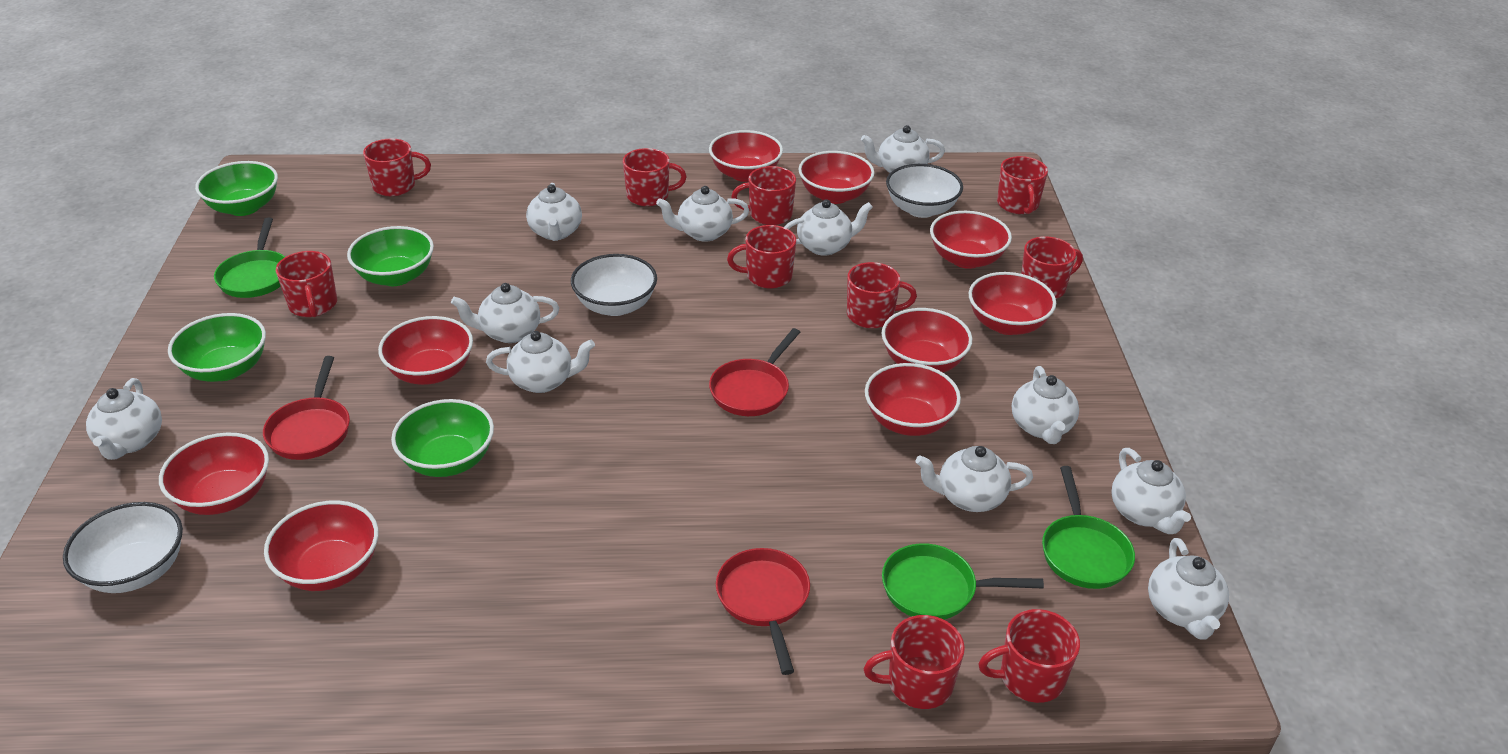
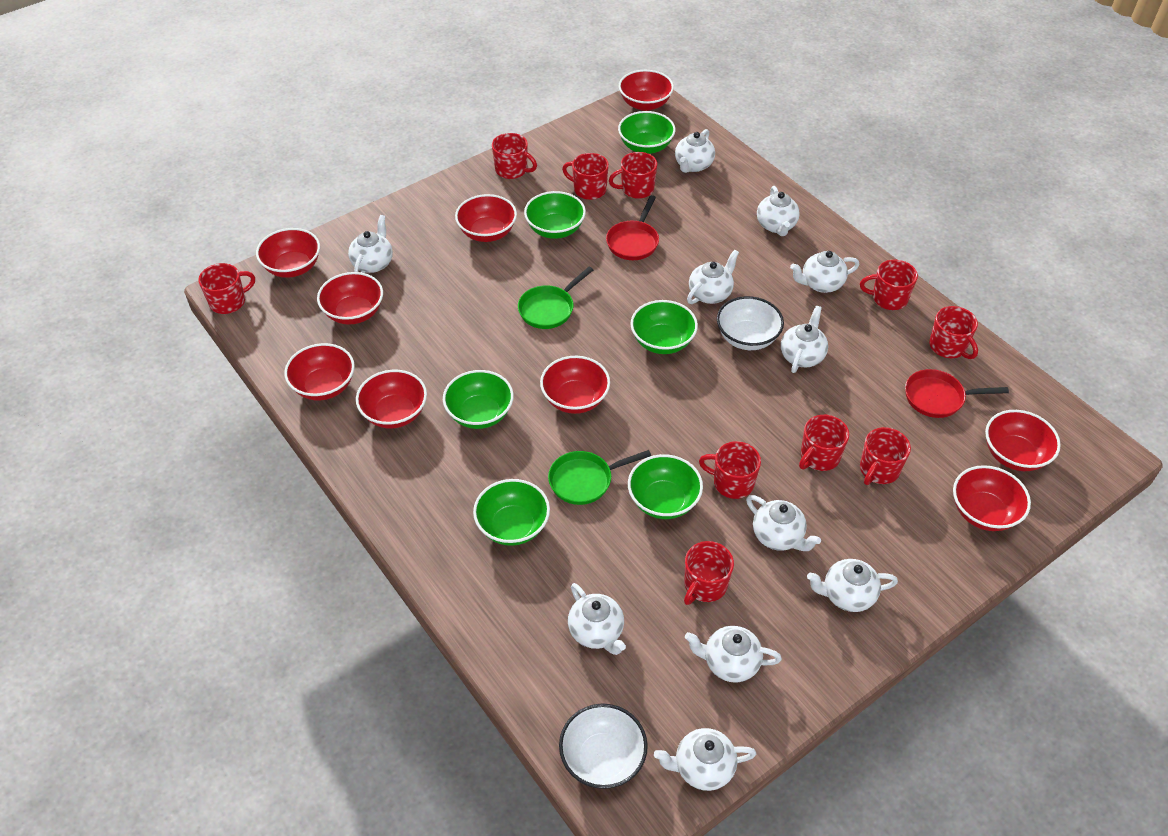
green bowl: 4 -> 6
green pan: 3 -> 2
red pan: 3 -> 2
white bowl: 3 -> 2

